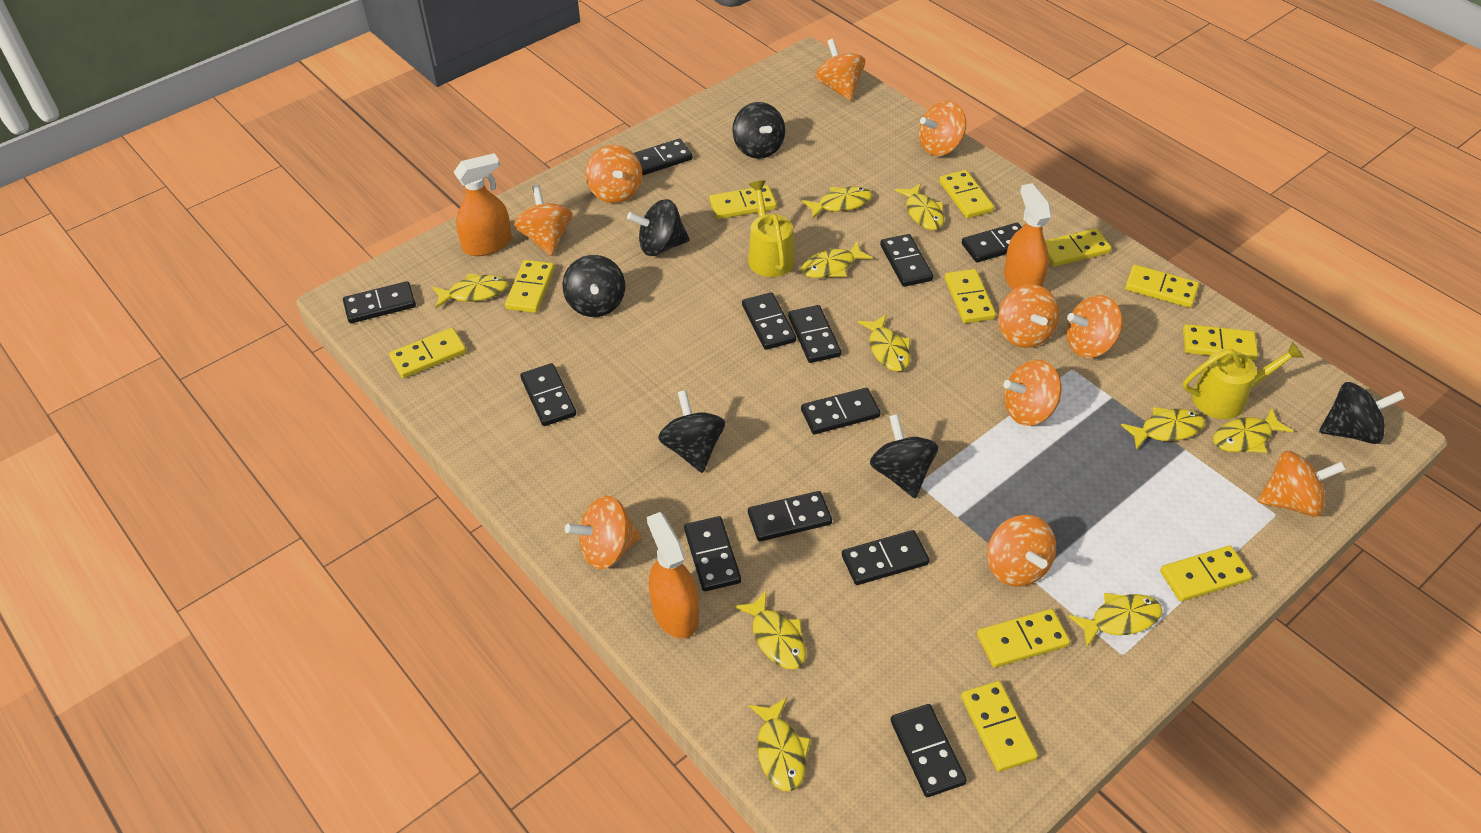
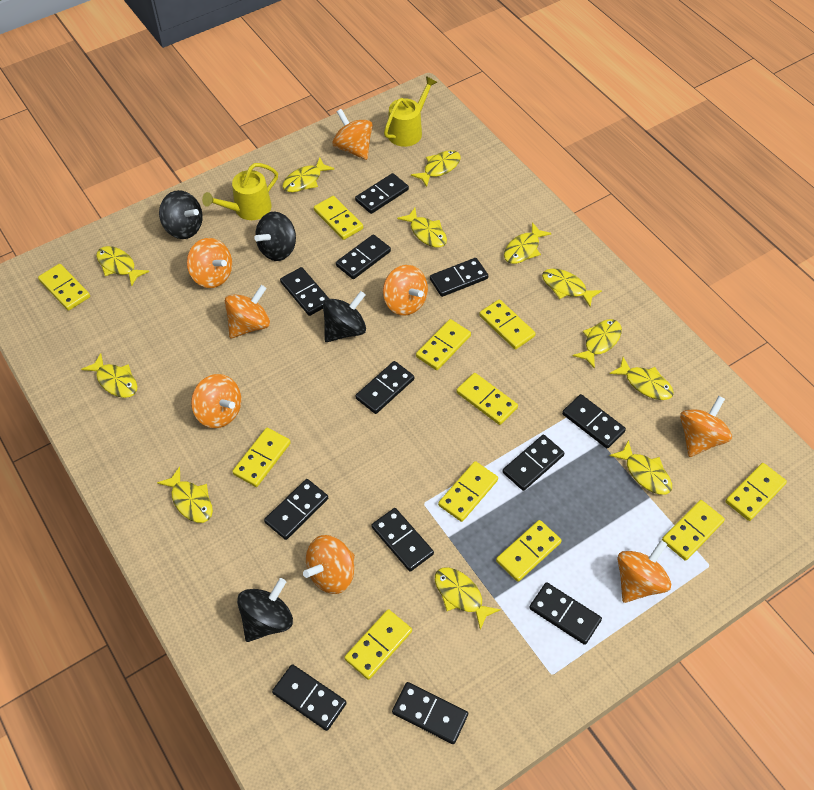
black spinning top: 6 -> 4
orange spinning top: 10 -> 8
orange spray bottle: 3 -> 0
yellow fish: 10 -> 12

